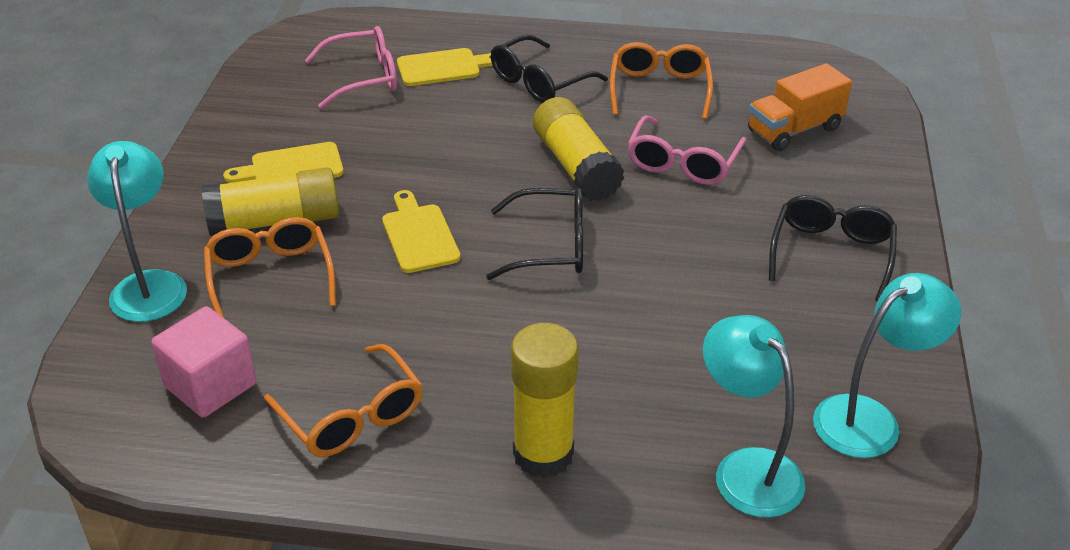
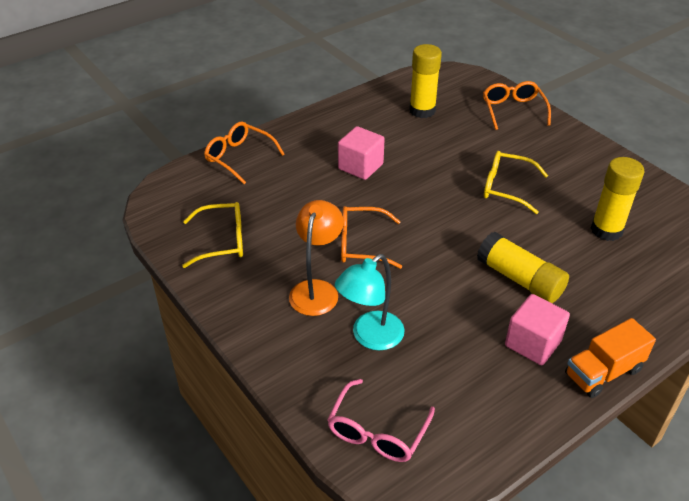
black glasses: 3 -> 0
orange lamp: 0 -> 1
pink cube: 1 -> 2
pink glasses: 2 -> 1
turquoise lamp: 3 -> 1
yellow cutting board: 3 -> 0
yellow glasses: 0 -> 2

